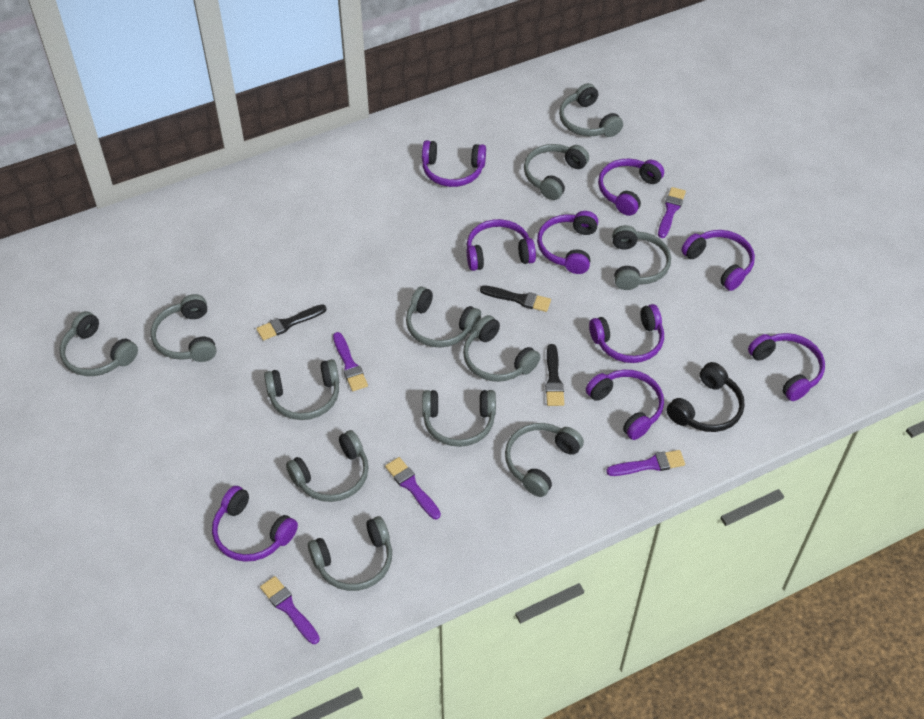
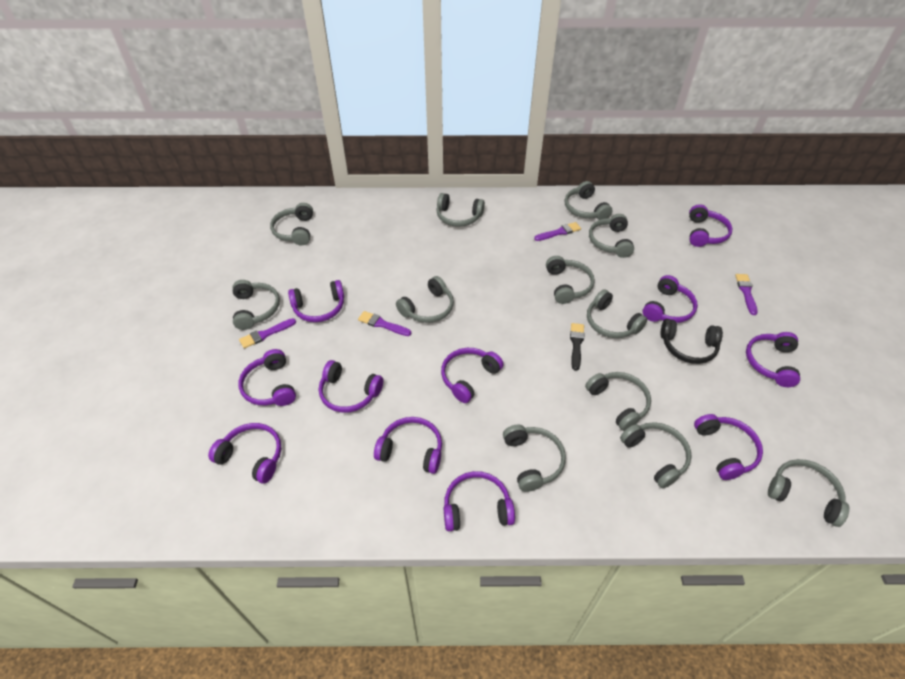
black brush: 3 -> 1
purple brush: 5 -> 4
purple headphones: 9 -> 11

